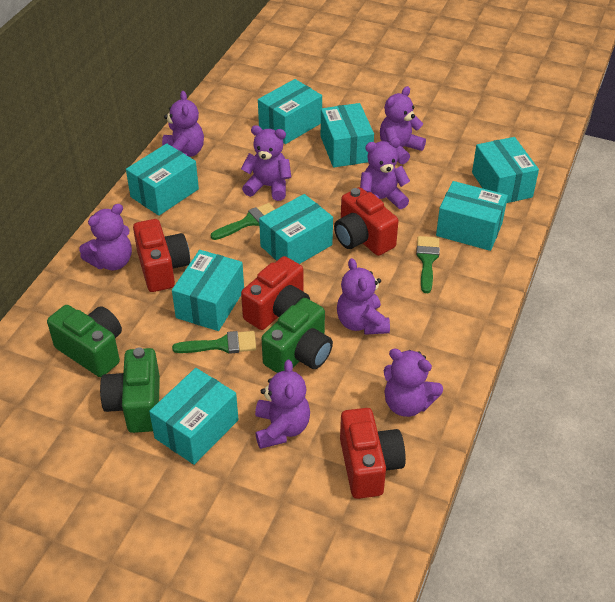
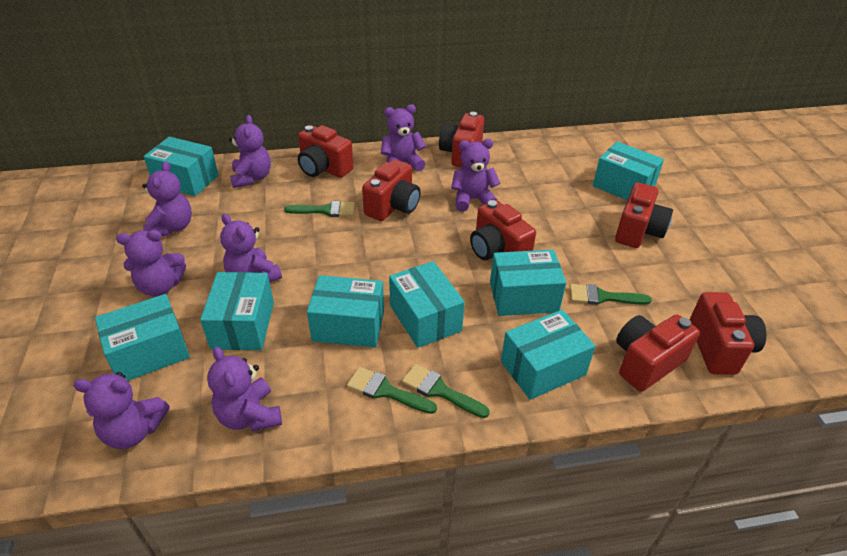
green brush: 3 -> 4
green camera: 3 -> 0
red camera: 4 -> 7

